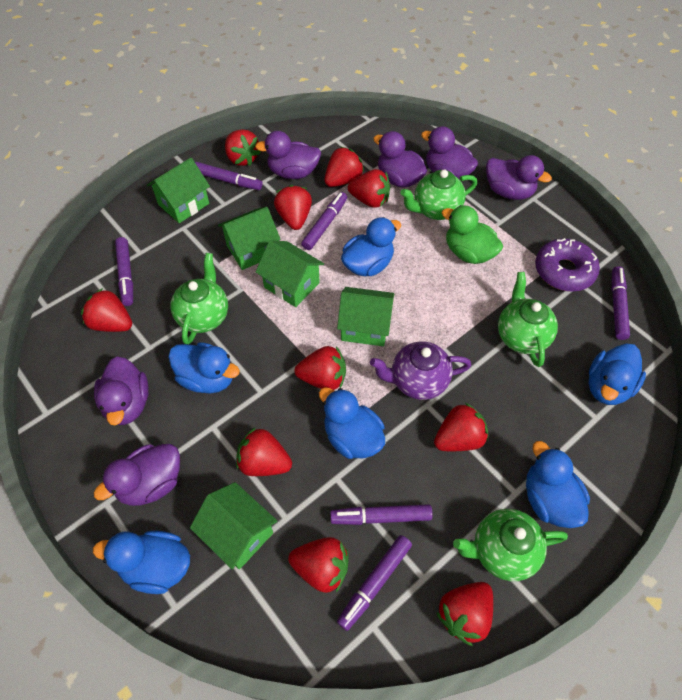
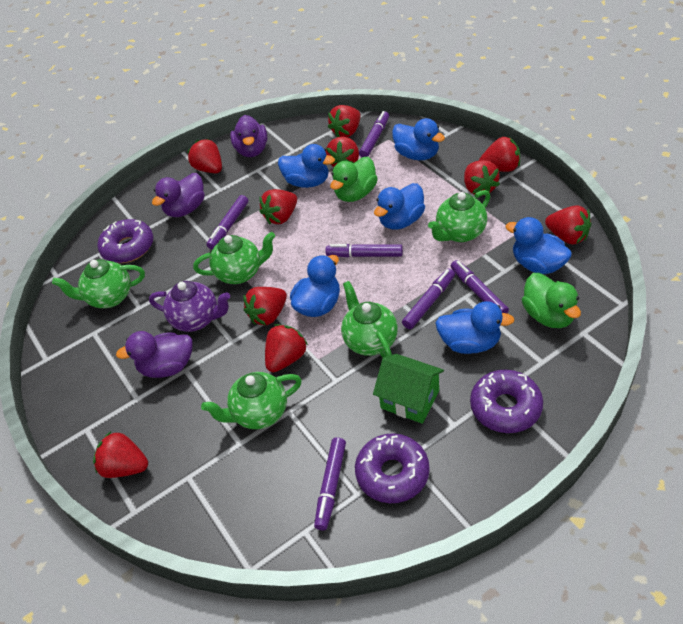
green duck: 1 -> 2
green house: 5 -> 1
green teapot: 4 -> 5
purple donut: 1 -> 3
purple duck: 6 -> 3

